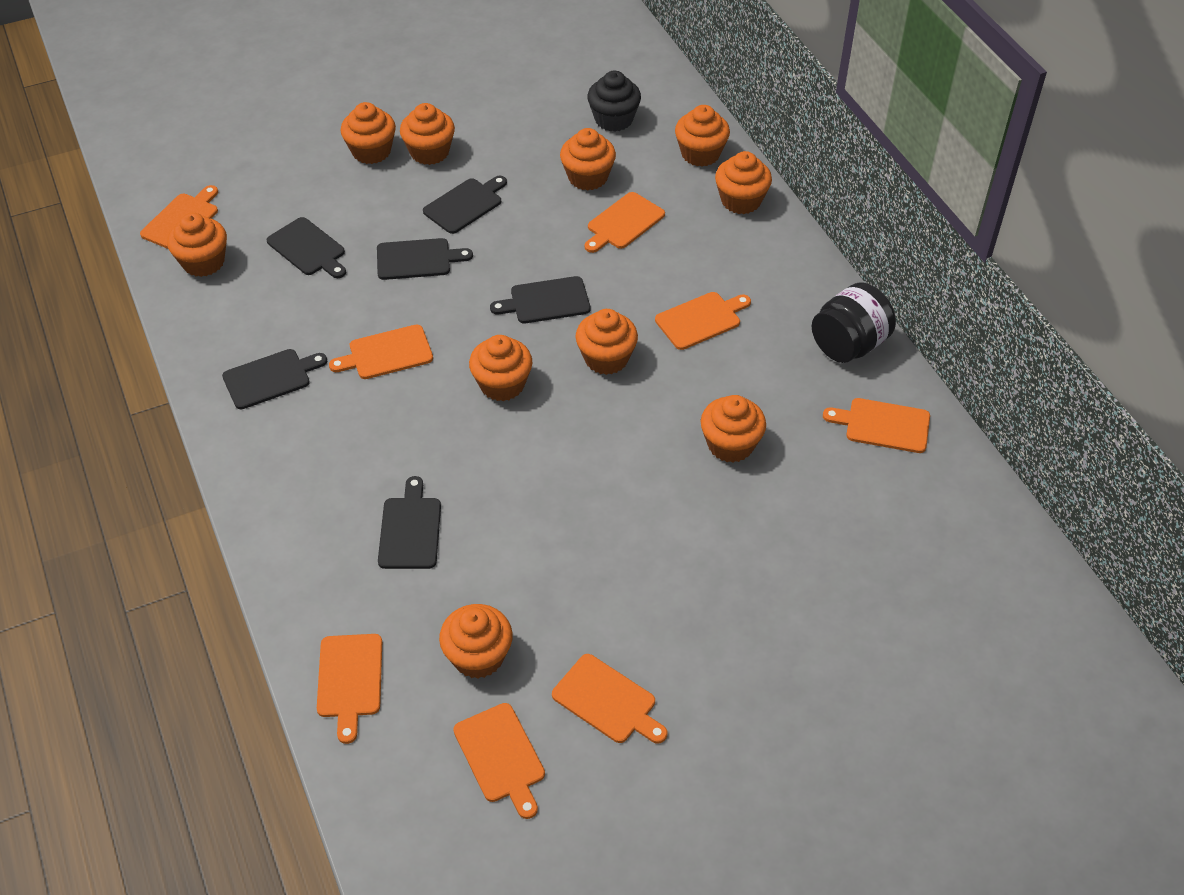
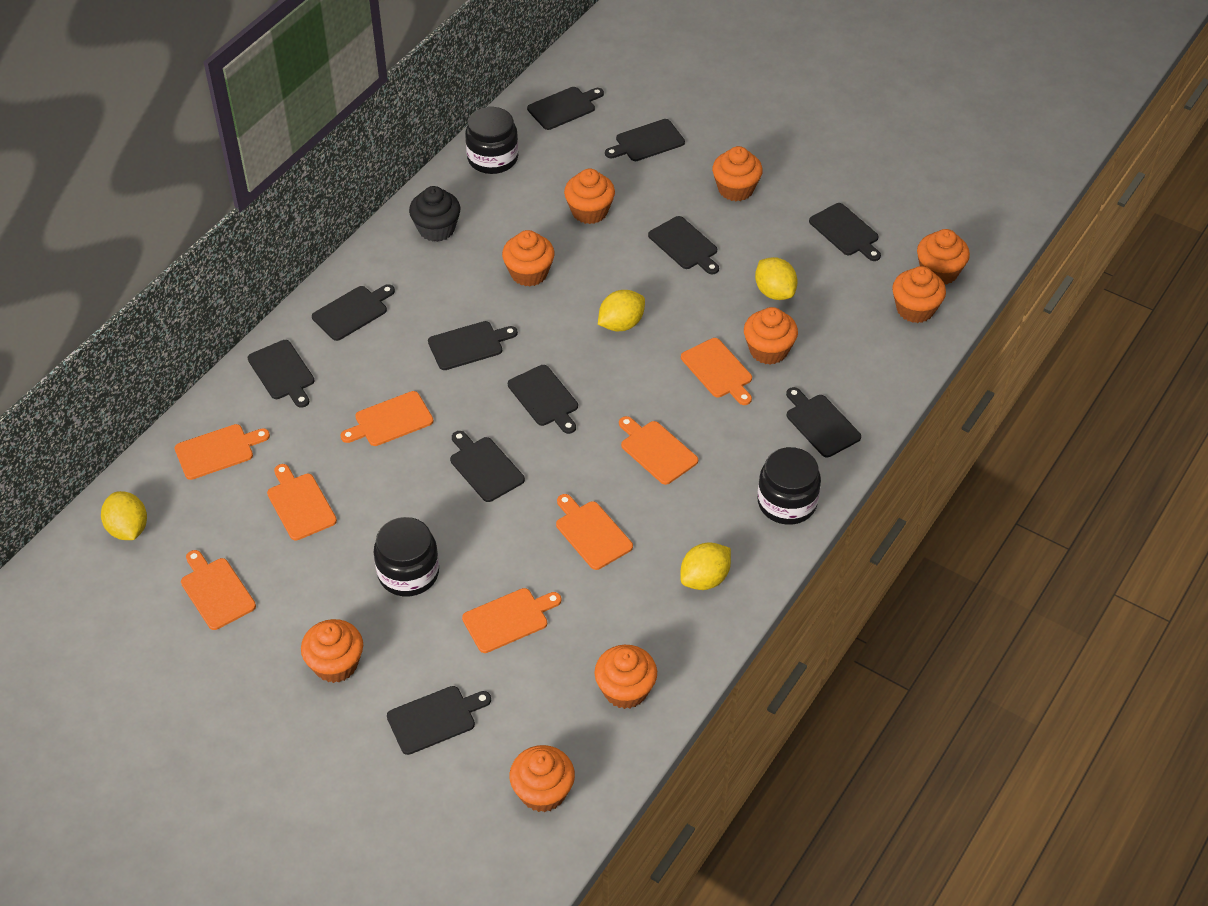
black cutting board: 6 -> 11
black jar: 1 -> 3
orange cupcake: 10 -> 9
yellow lemon: 0 -> 4

